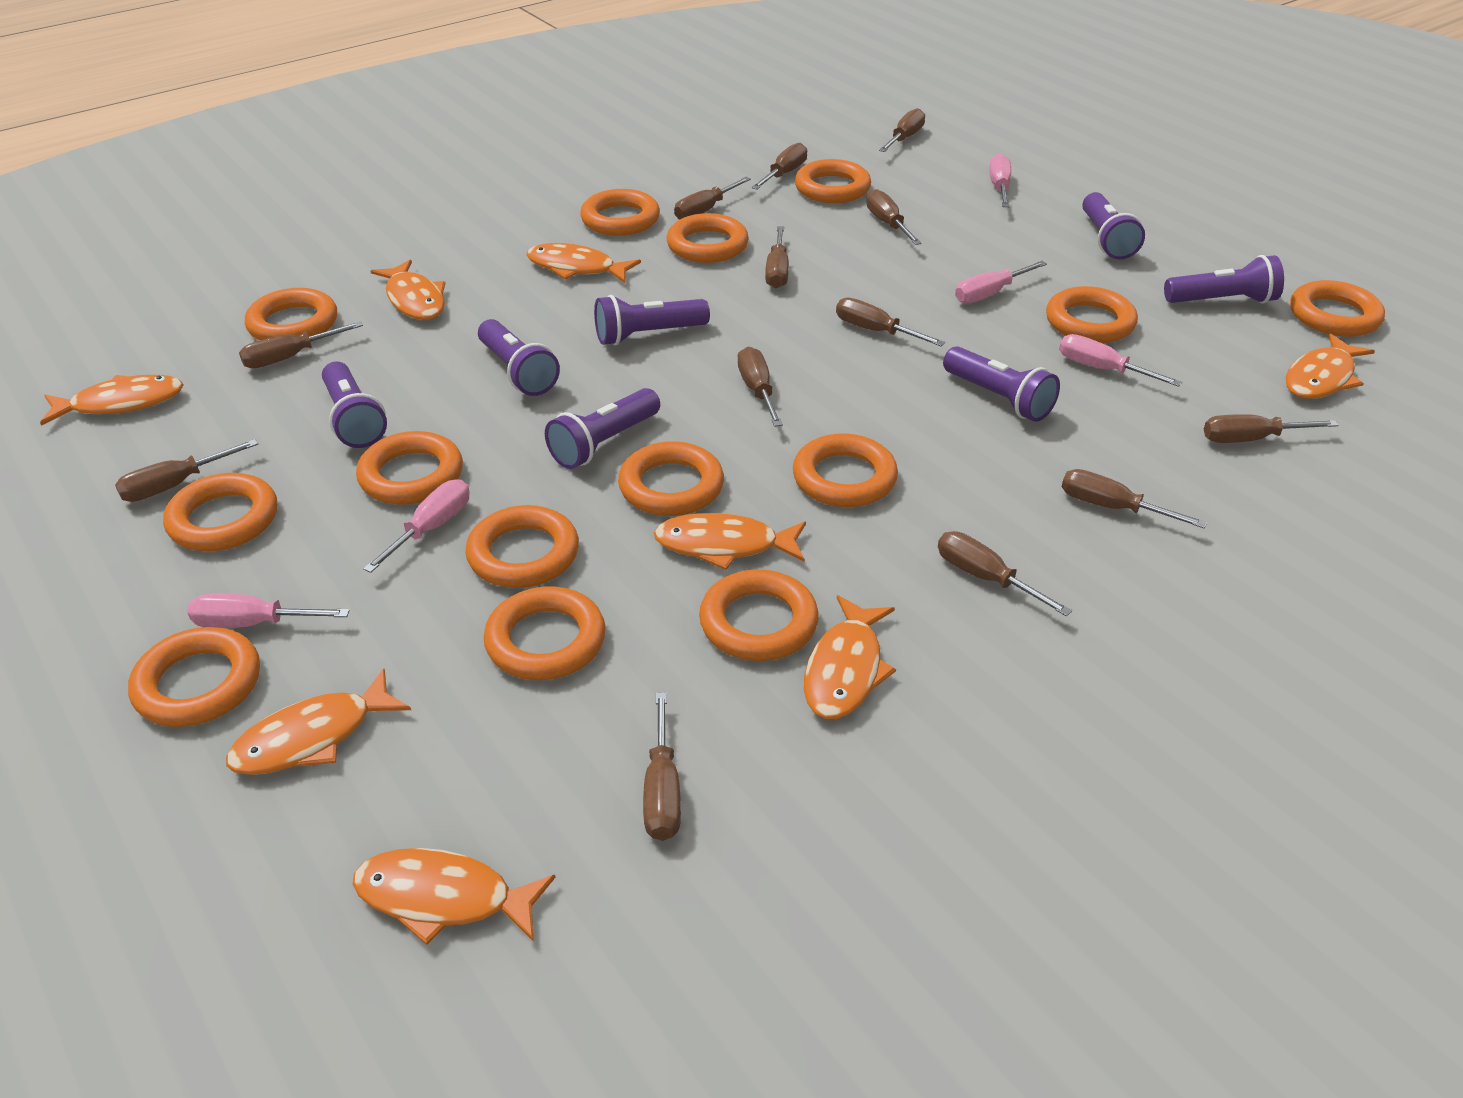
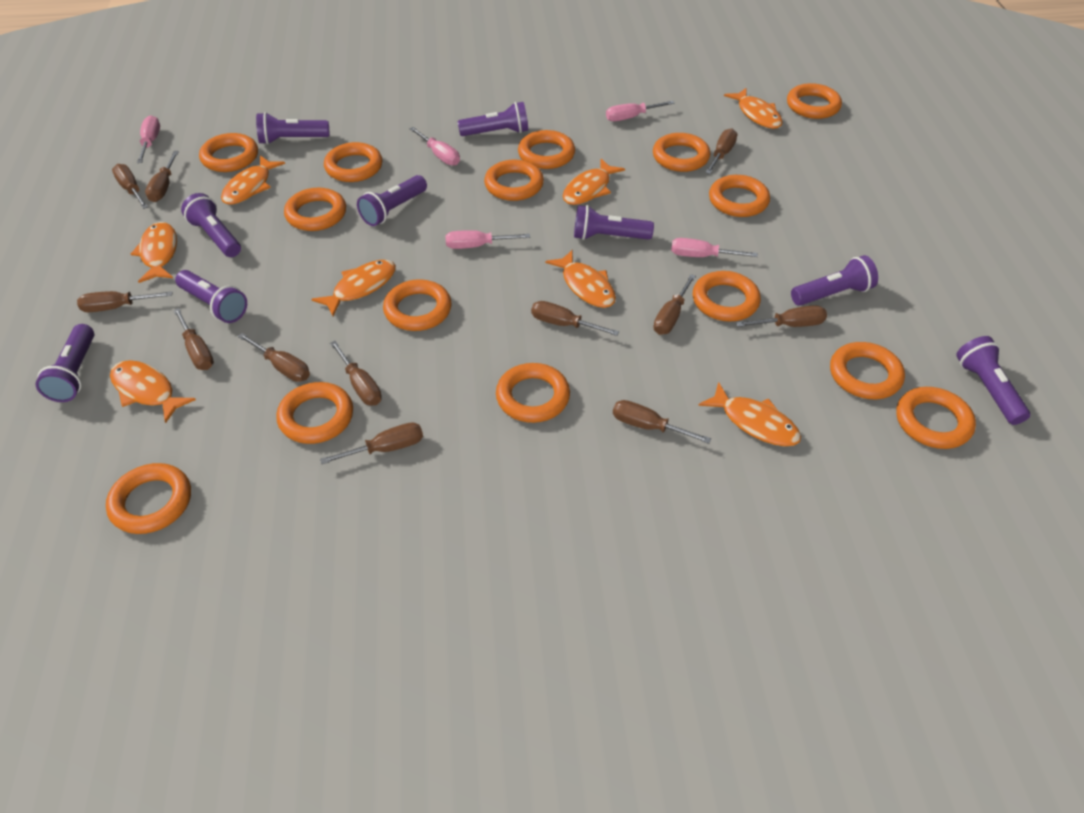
brown screwdriver: 13 -> 12
orange ring: 14 -> 15
purple flashlight: 7 -> 9

